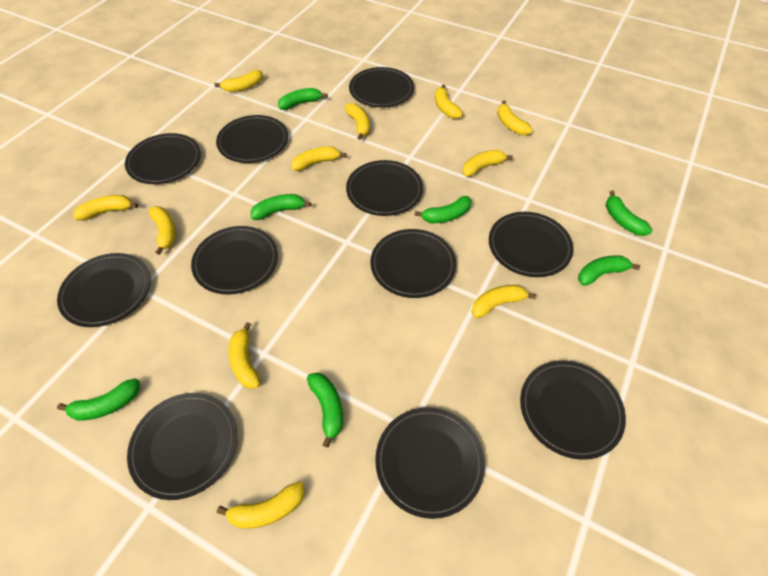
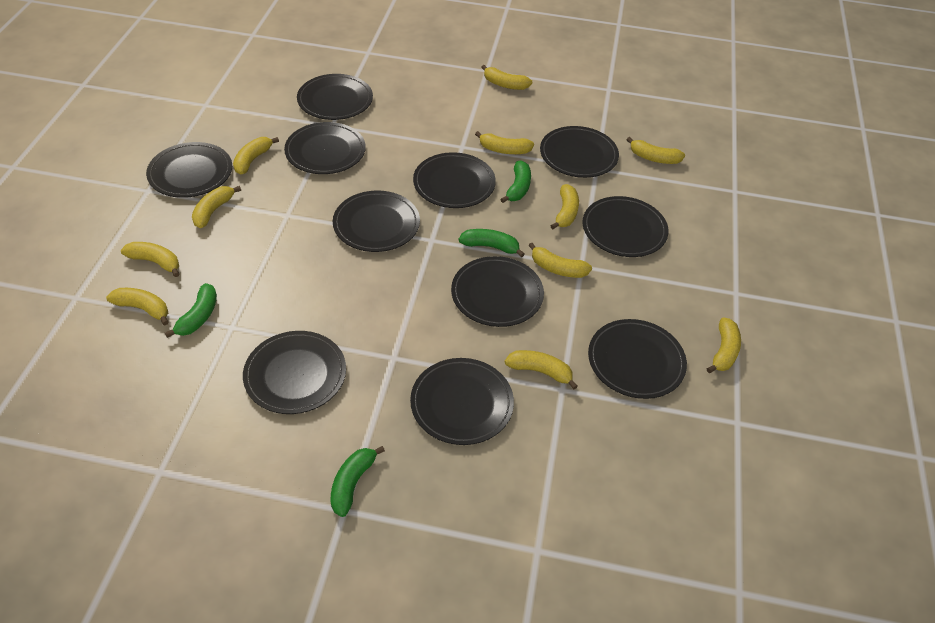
green banana: 7 -> 4

